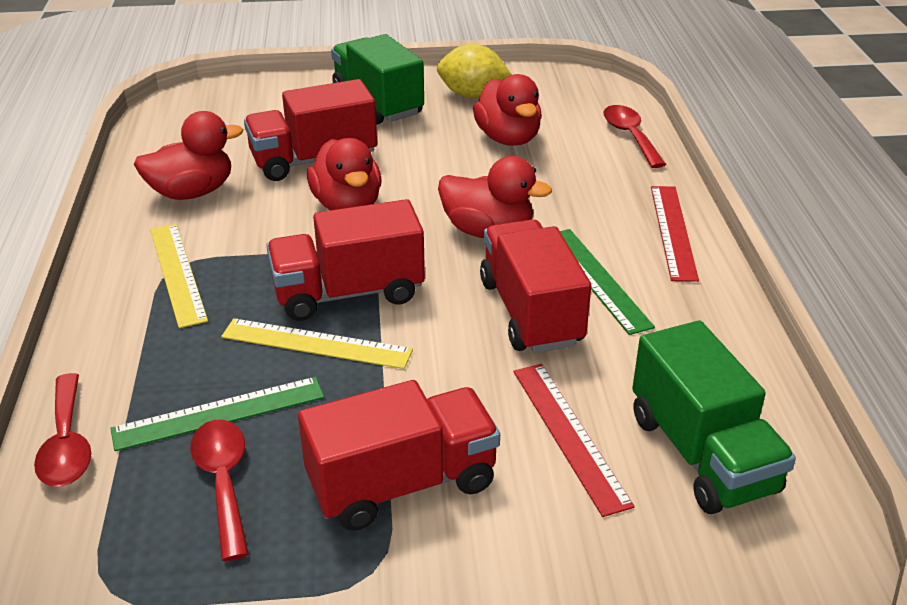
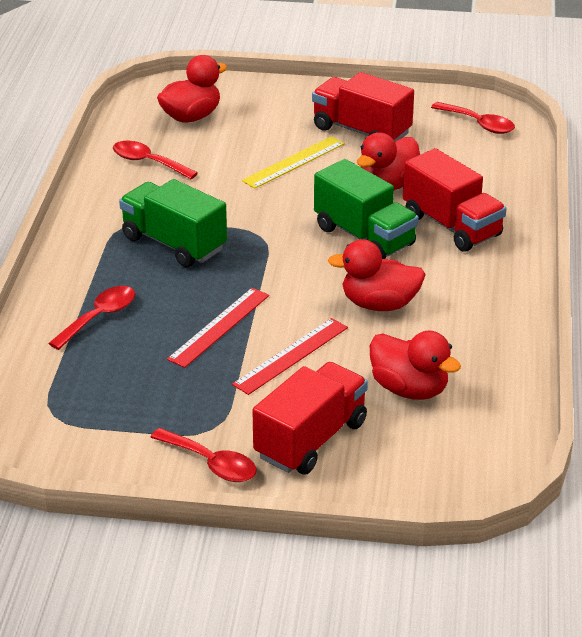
green ruler: 2 -> 0
red spoon: 3 -> 4
red truck: 4 -> 3
yellow lemon: 1 -> 0
yellow ruler: 2 -> 1

